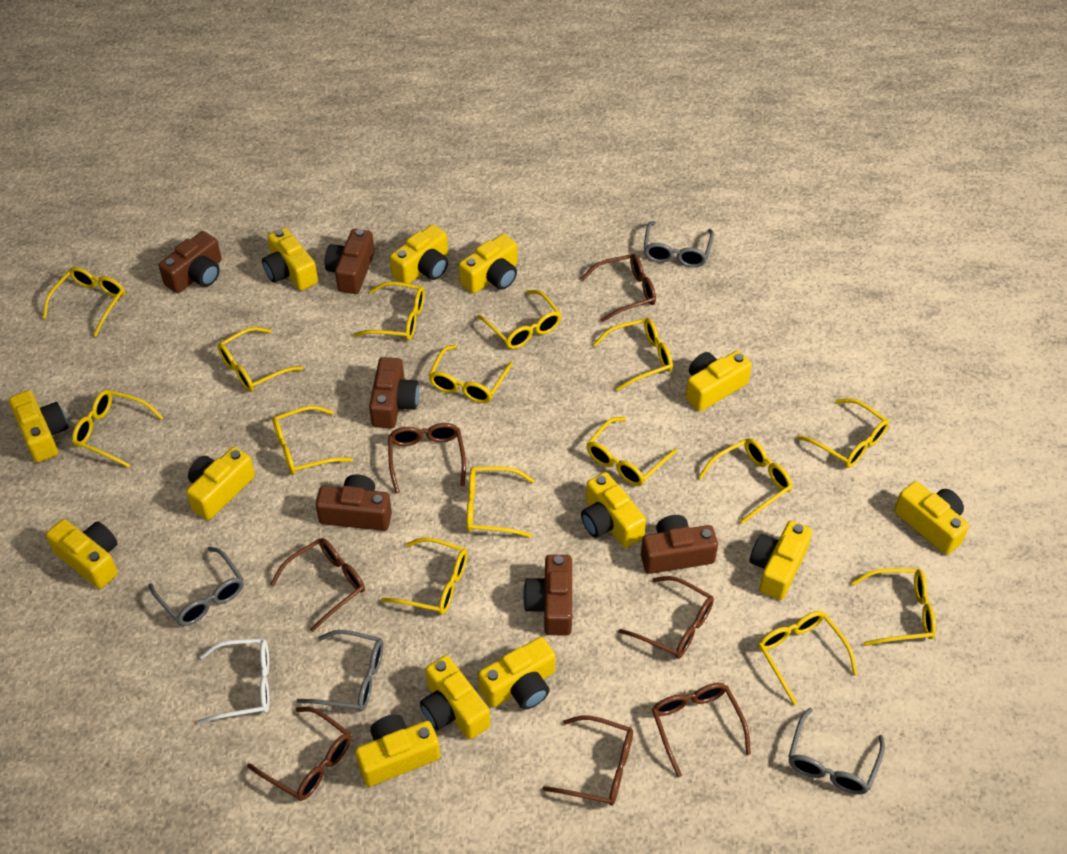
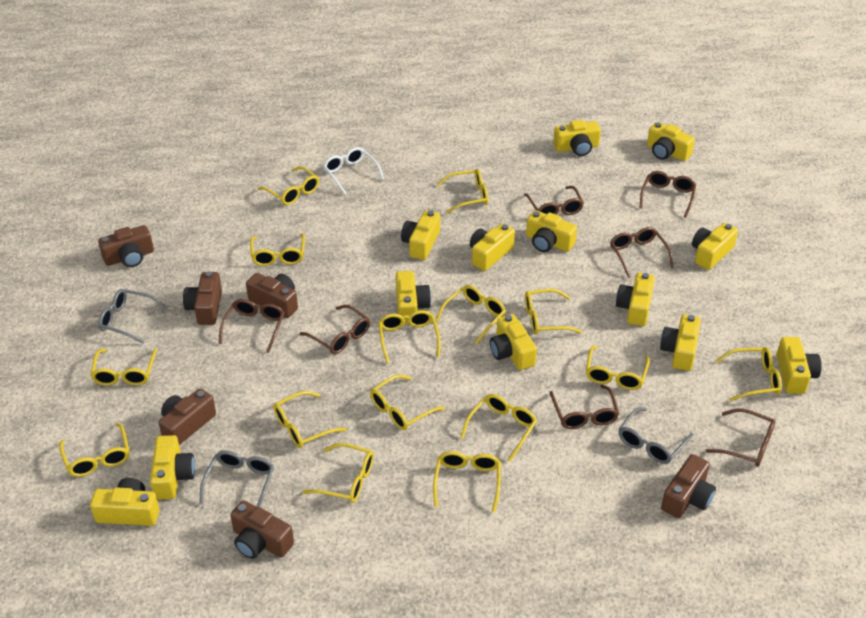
grey glasses: 4 -> 3

